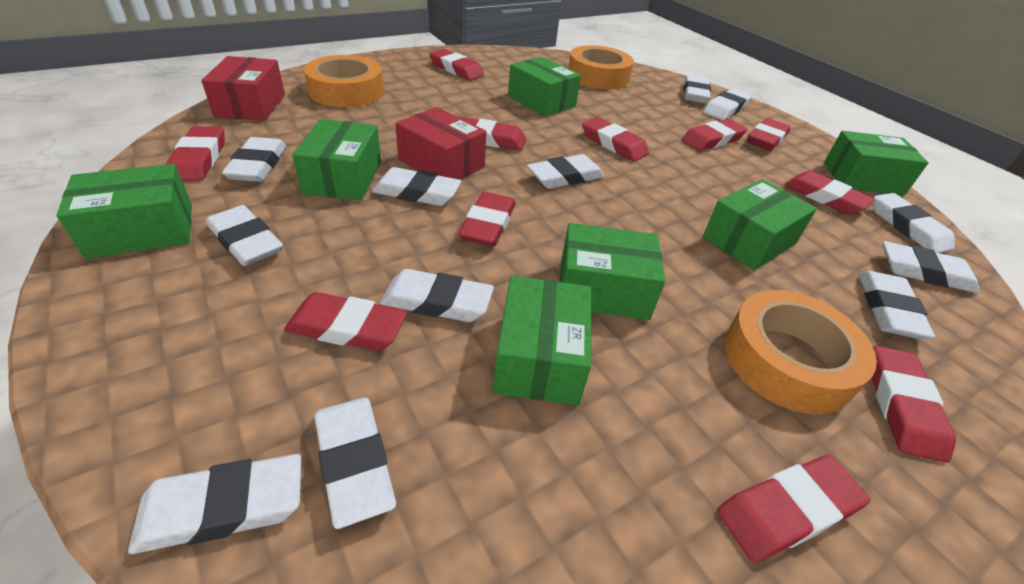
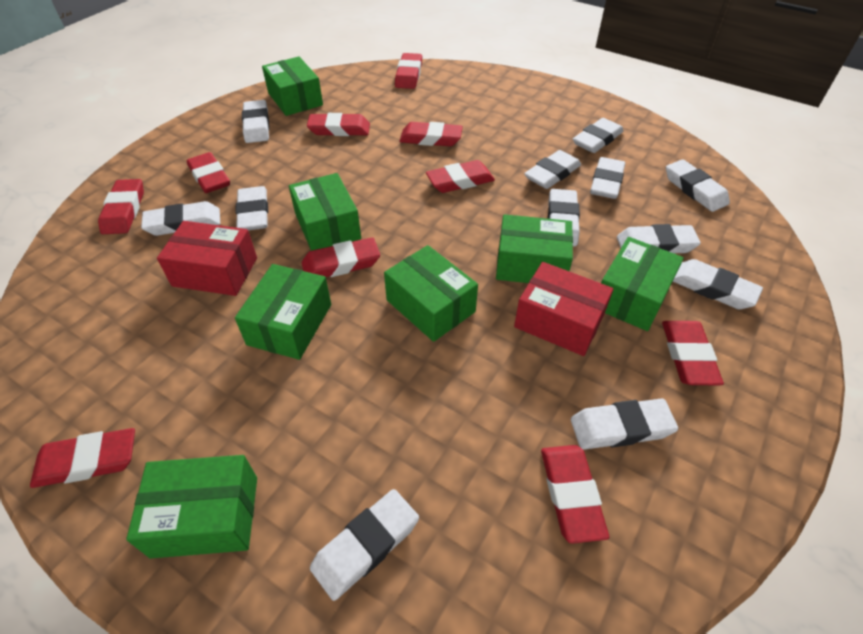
orange tape: 3 -> 0
red eraser: 11 -> 10

